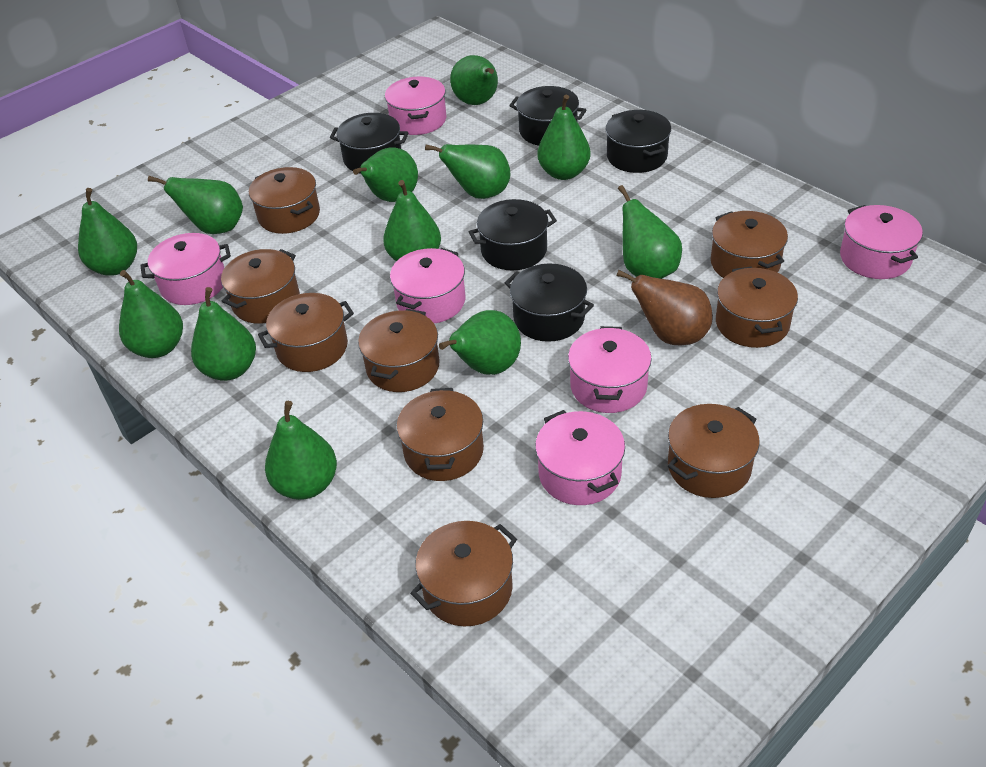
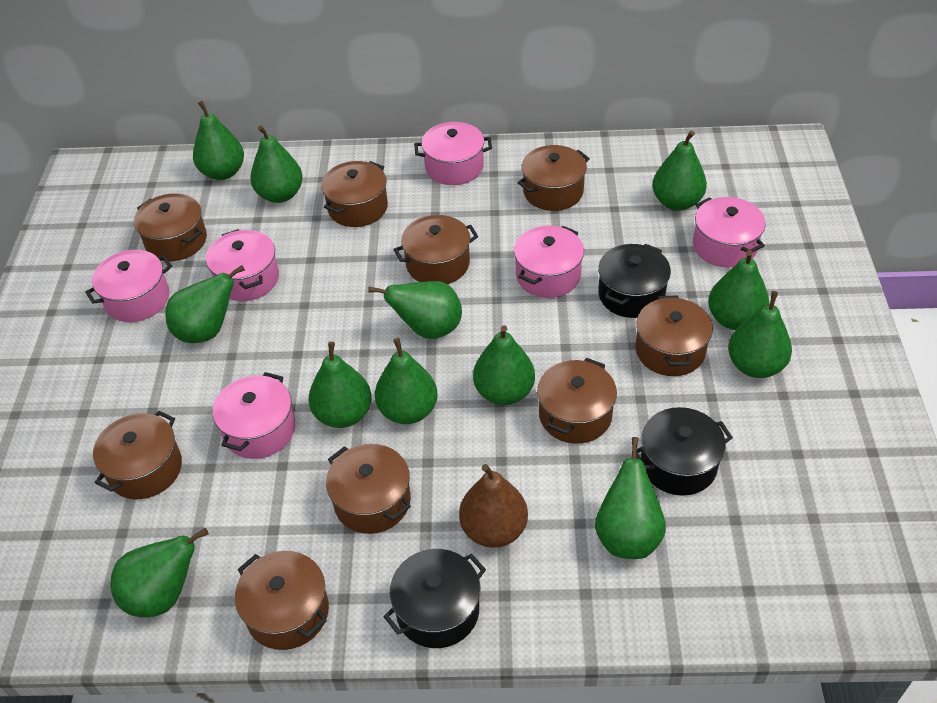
black pot: 5 -> 3

